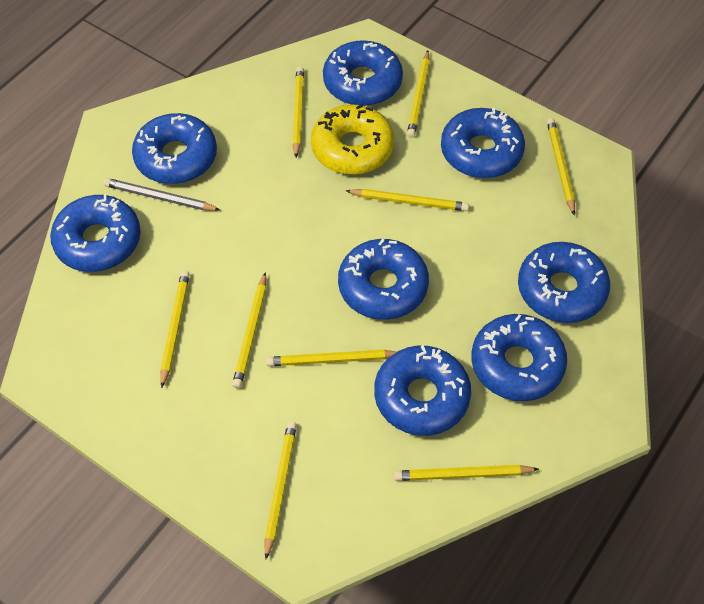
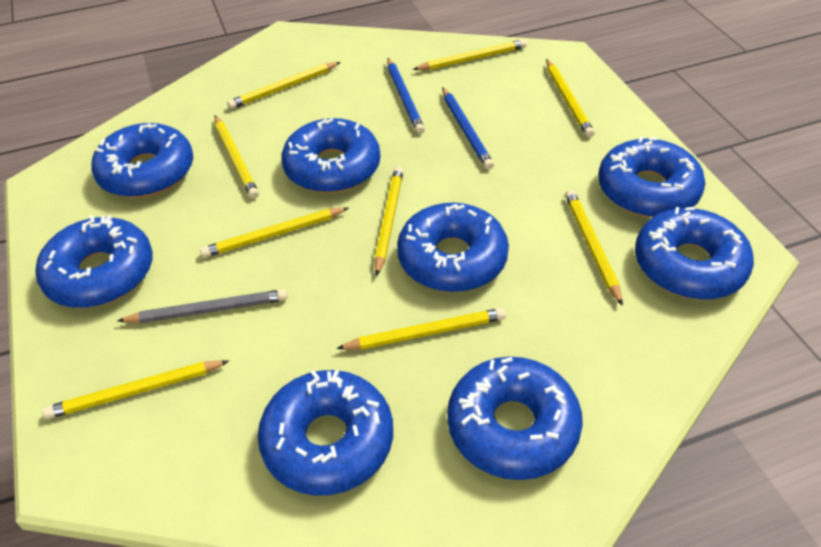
blue pencil: 0 -> 2
yellow donut: 1 -> 0

